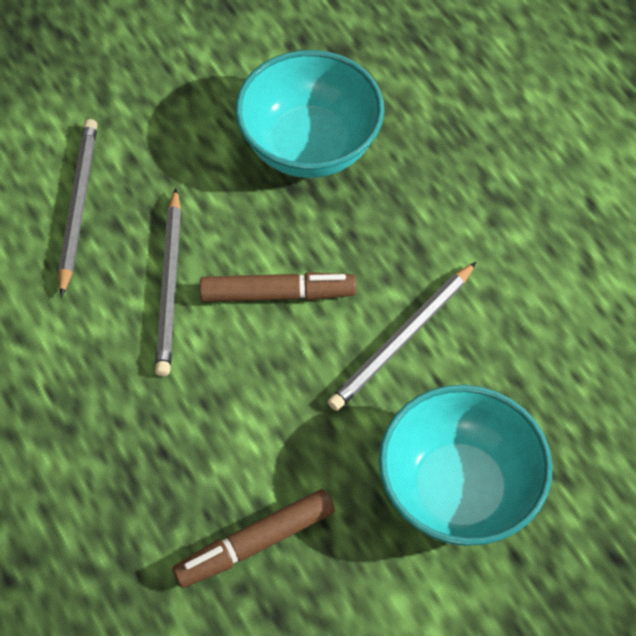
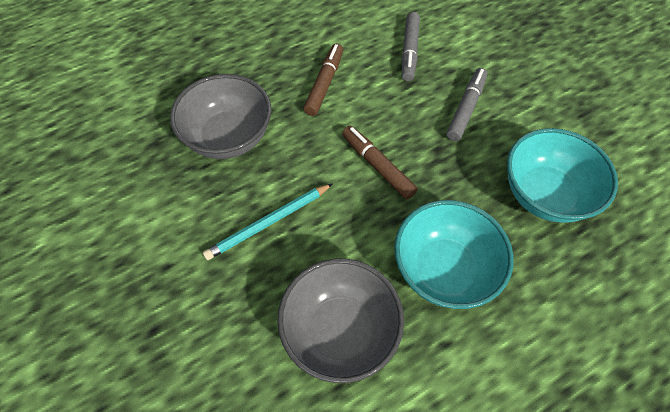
grey bowl: 0 -> 2
grey marker: 0 -> 2
grey pencil: 3 -> 0
turquoise pencil: 0 -> 1

